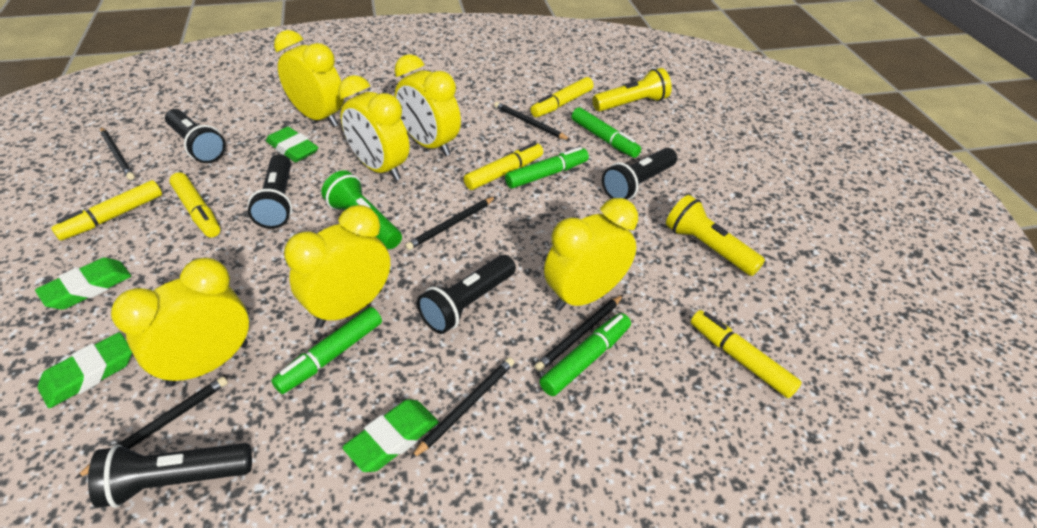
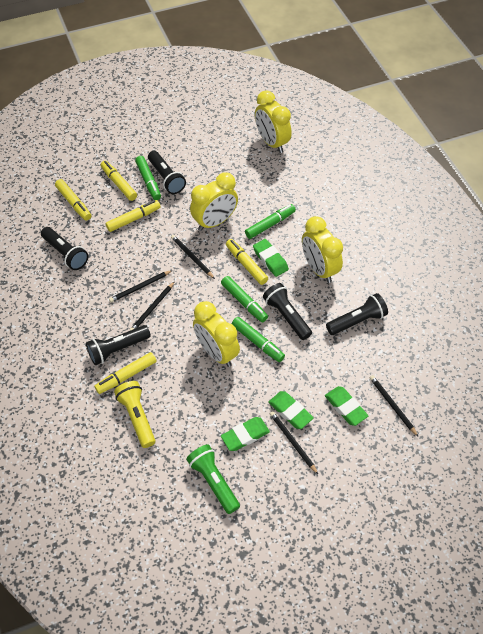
black pencil: 6 -> 5
yellow clock: 6 -> 4
yellow flashlight: 2 -> 1

